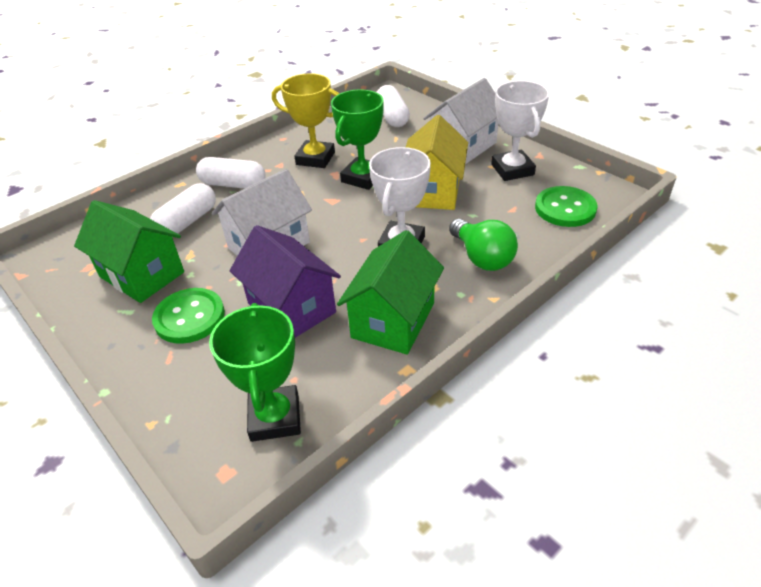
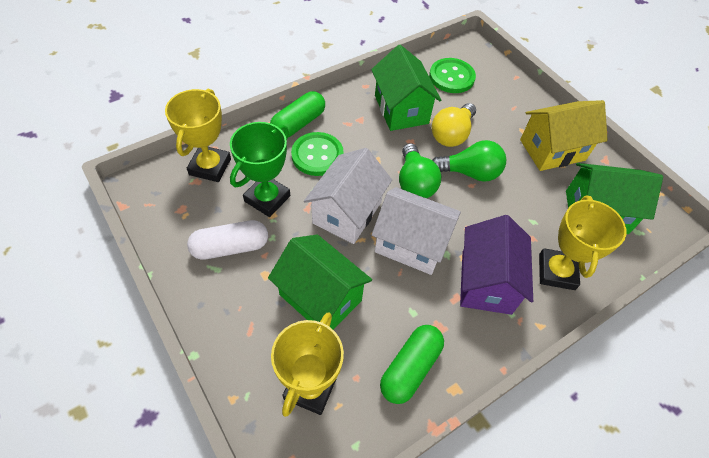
green capsule: 0 -> 2
green house: 2 -> 3
green light bulb: 1 -> 2
green trophy: 2 -> 1
white capsule: 3 -> 1
white trophy: 2 -> 0
yellow light bulb: 0 -> 1
yellow trophy: 1 -> 3

